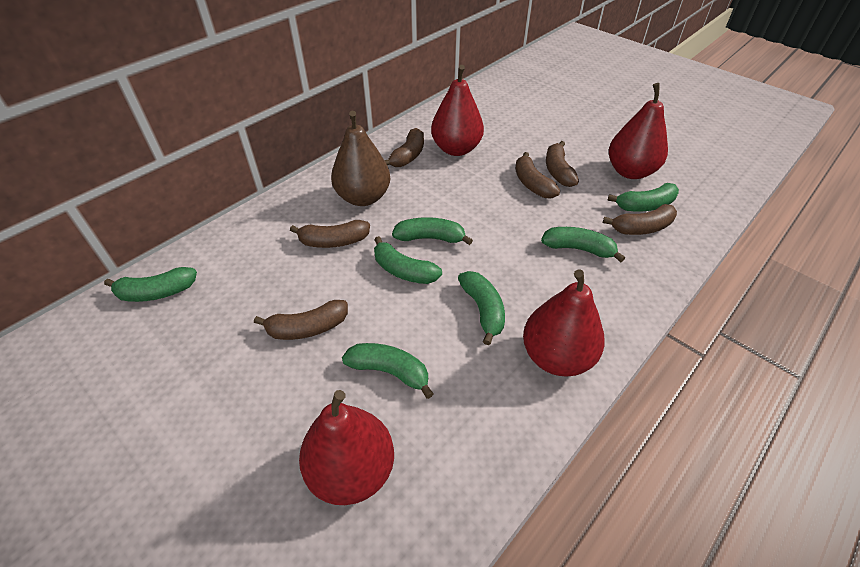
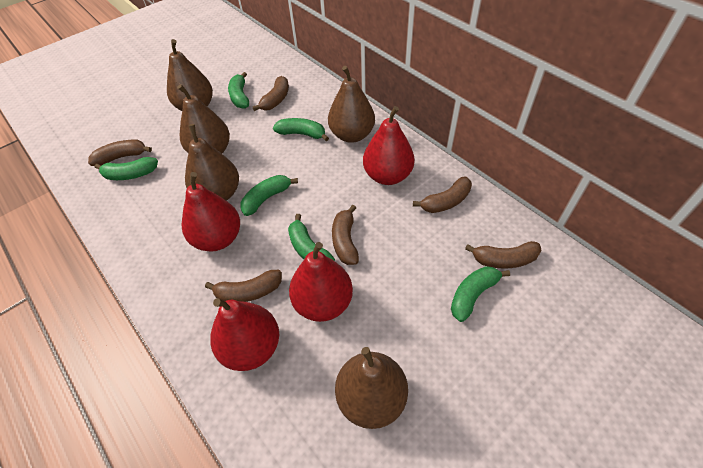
brown pear: 1 -> 5
green banana: 7 -> 6

